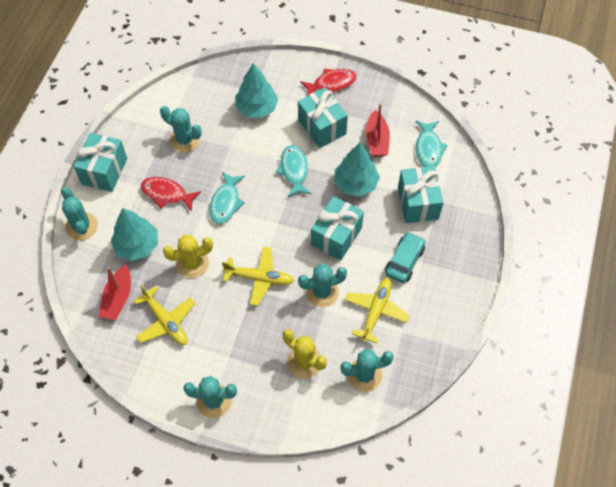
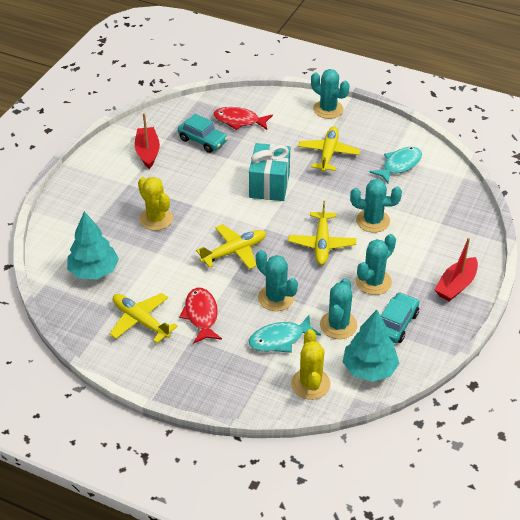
turquoise car: 1 -> 2
turquoise fish: 3 -> 2
turquoise gift: 4 -> 1
turquoise tree: 3 -> 2
yellow plane: 3 -> 4

